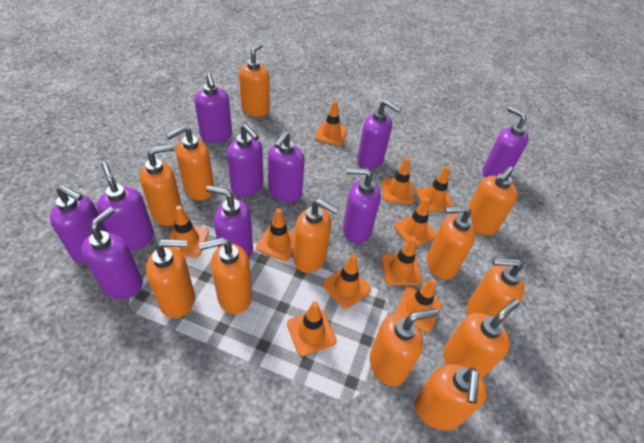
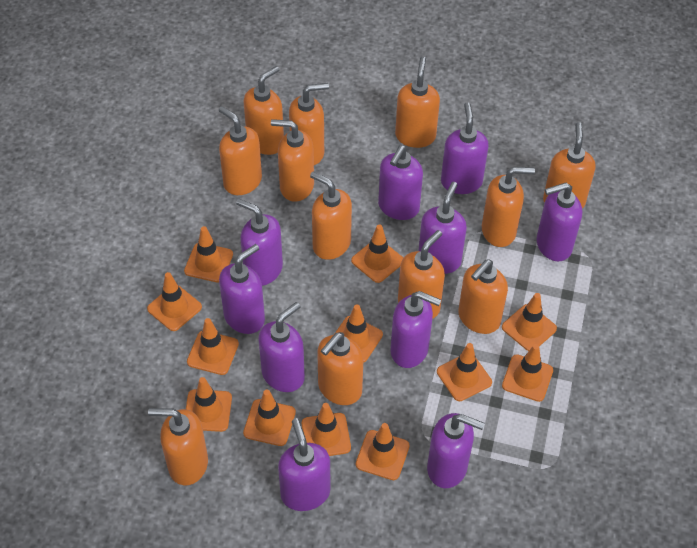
orange traffic cone: 10 -> 12

